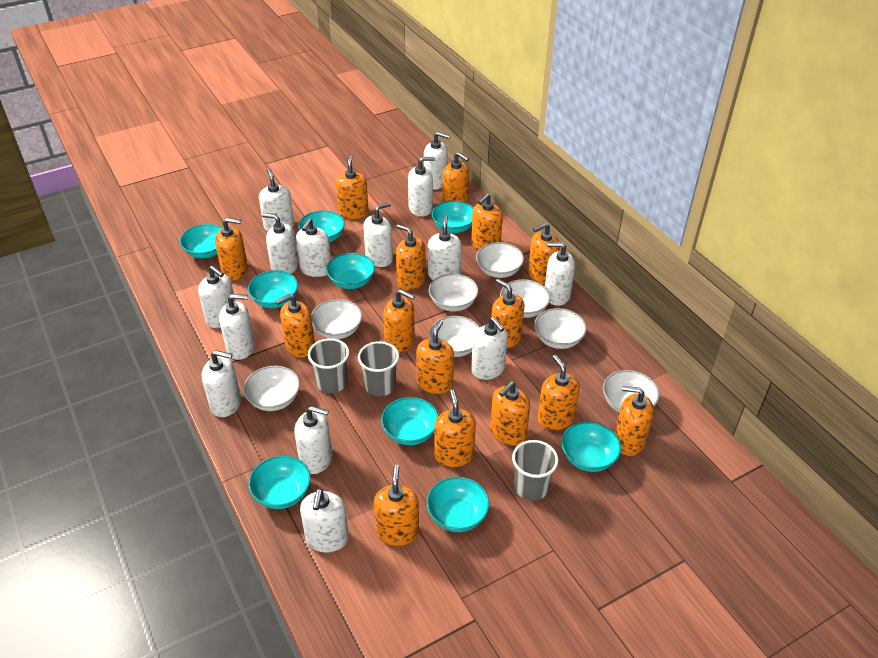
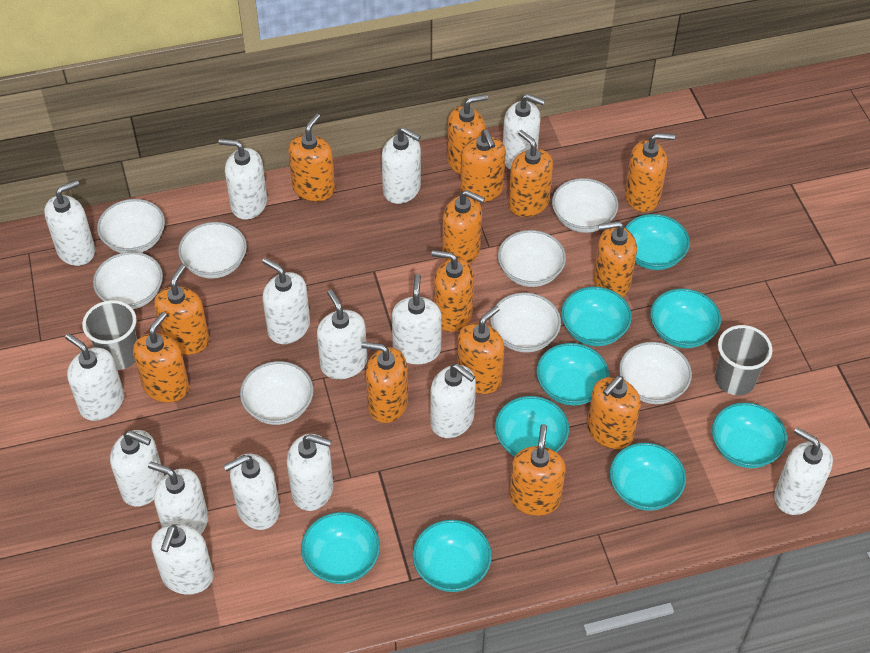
grey cup: 3 -> 2
orange soap dispenser: 15 -> 14
white soap dispenser: 14 -> 15

